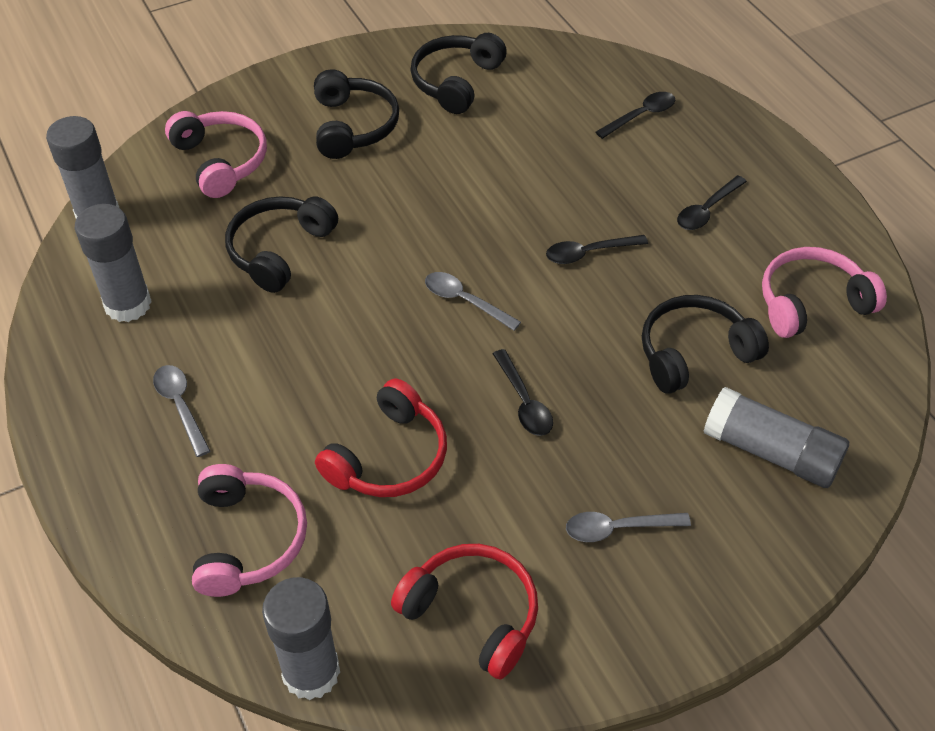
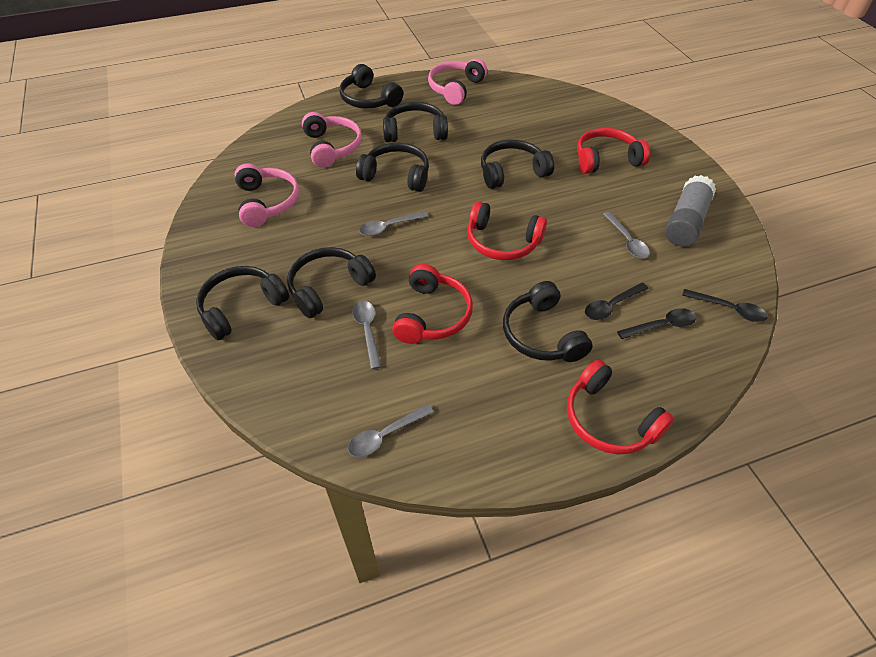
black headphones: 4 -> 7
black spoon: 4 -> 3
grey glue stick: 4 -> 1
grey spoon: 3 -> 4
red headphones: 2 -> 4

